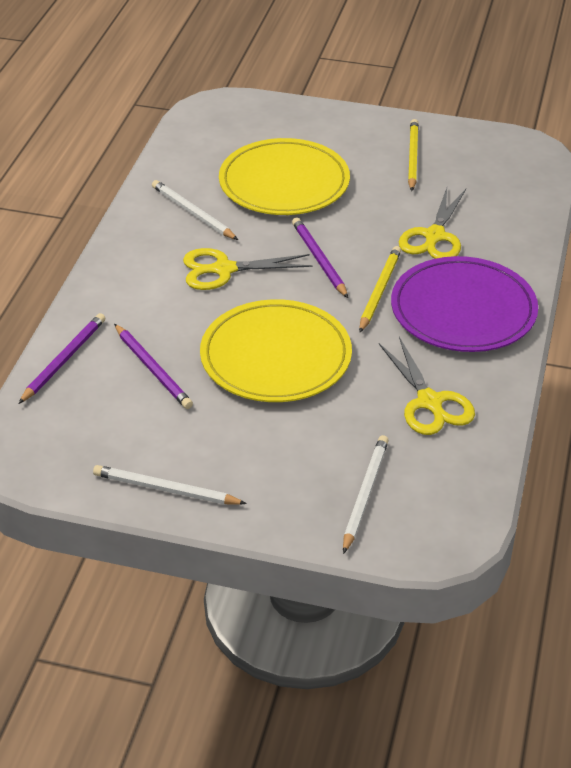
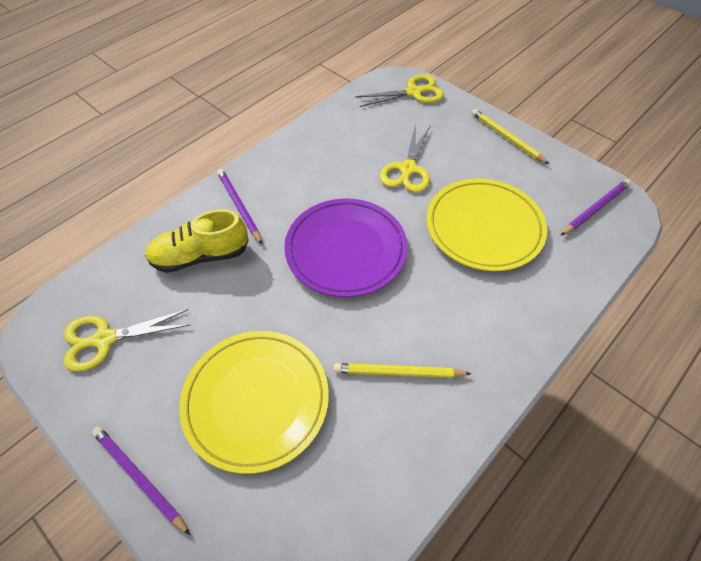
white pencil: 3 -> 0
yellow shoe: 0 -> 1

